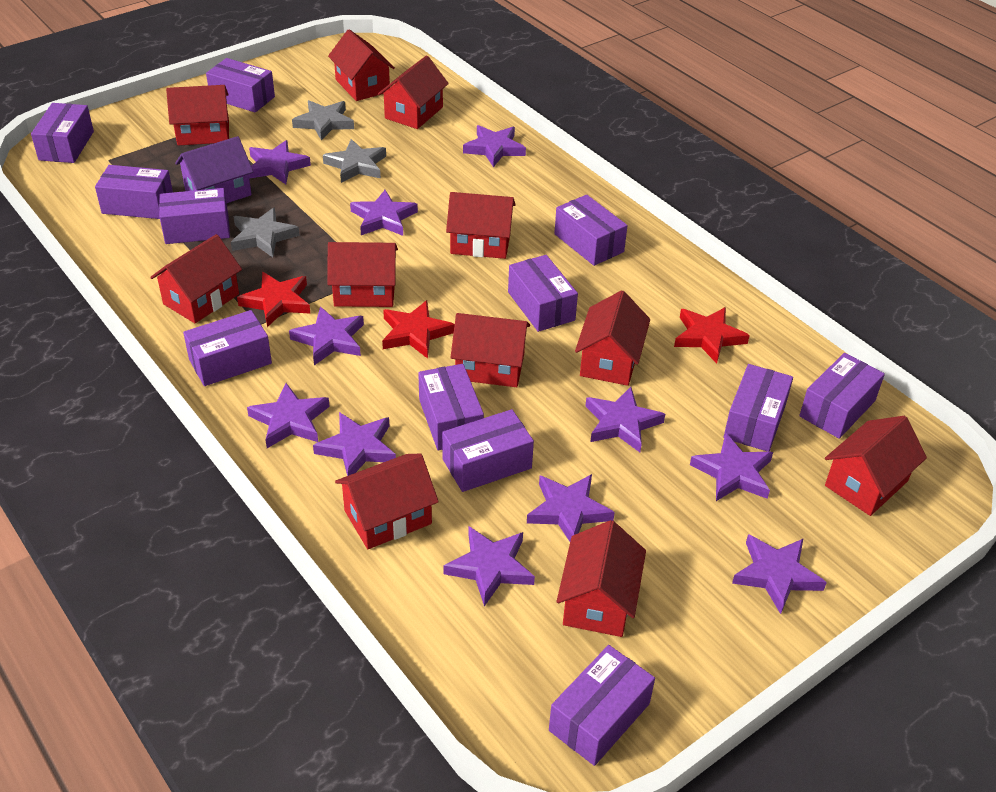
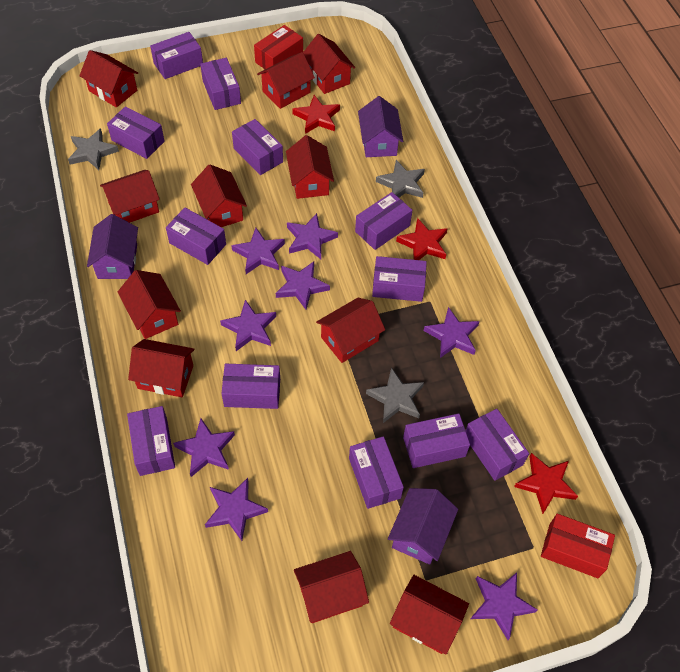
purple house: 1 -> 3
purple star: 11 -> 8
red box: 0 -> 2

